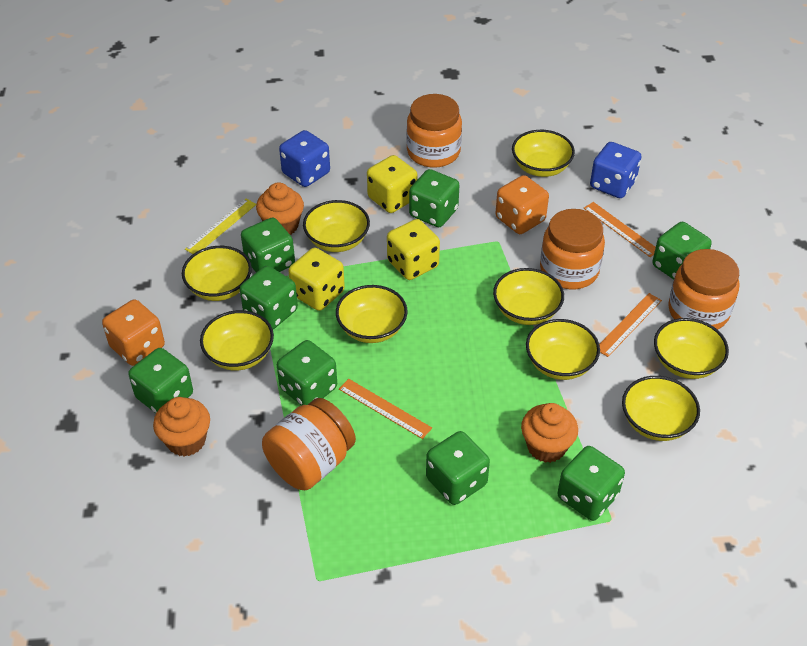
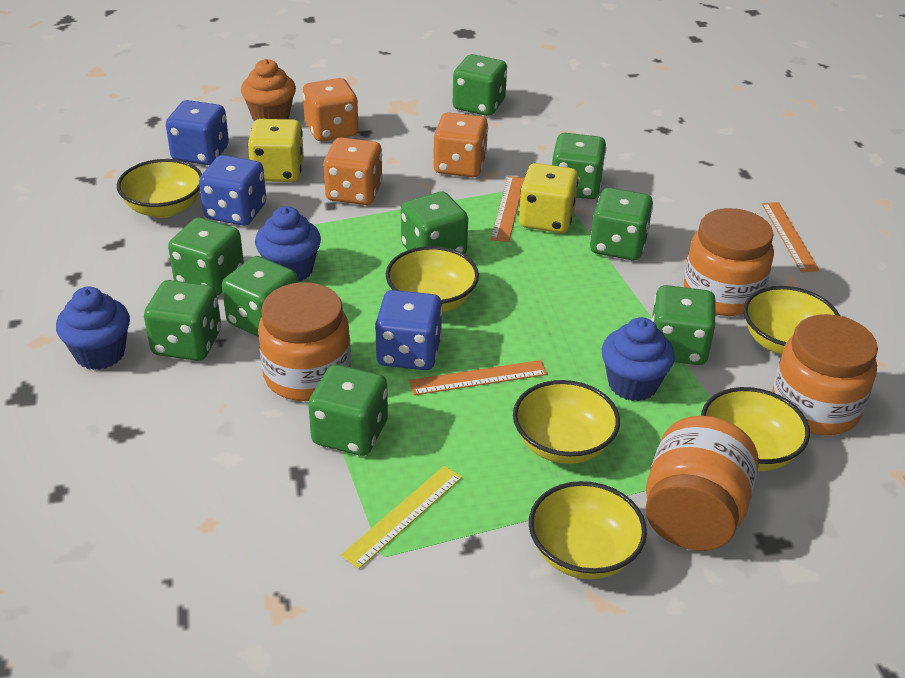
blue cupcake: 0 -> 3
blue dice: 2 -> 3
green dice: 8 -> 9
orange cupcake: 3 -> 1
orange dice: 2 -> 3
yellow bowl: 9 -> 6
yellow dice: 3 -> 2

